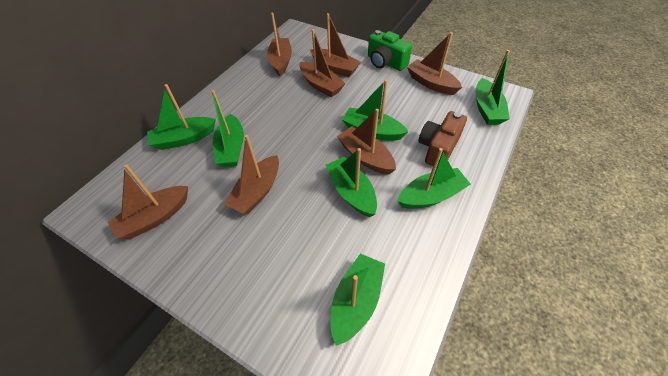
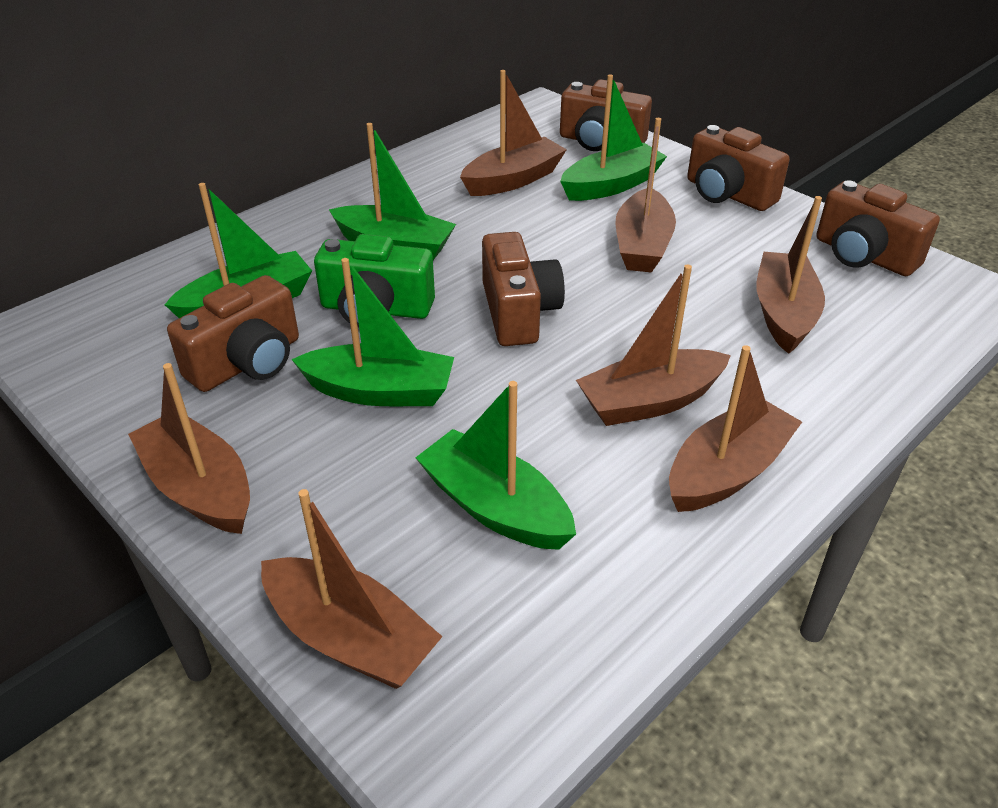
brown camera: 1 -> 5
green boat: 7 -> 5

